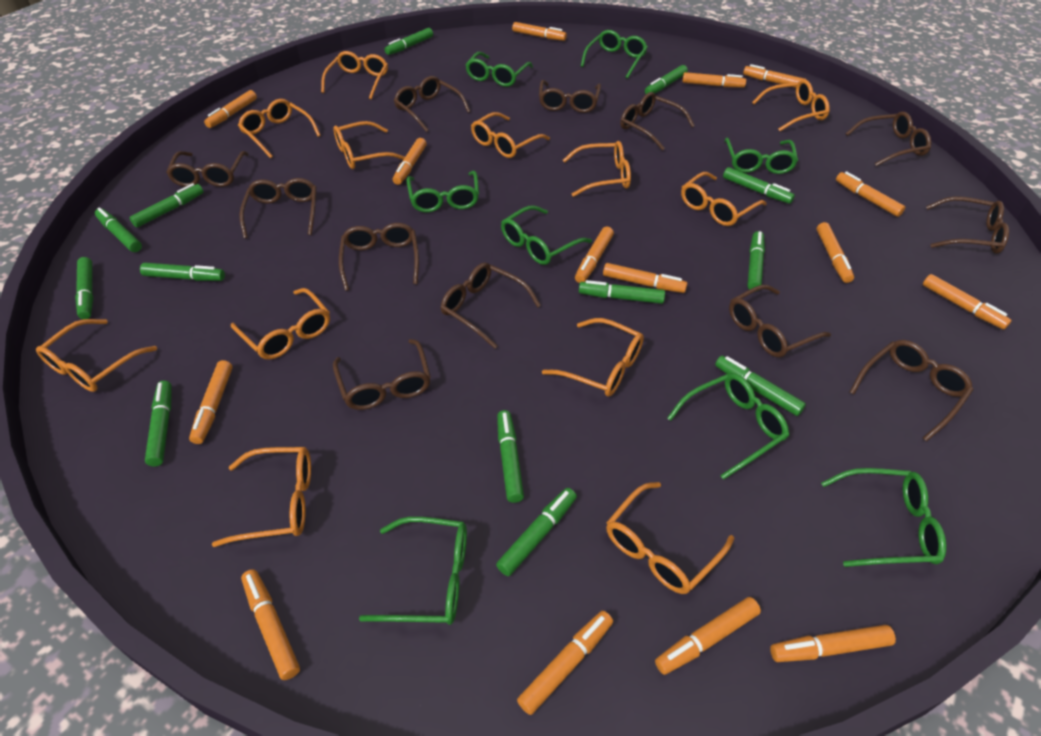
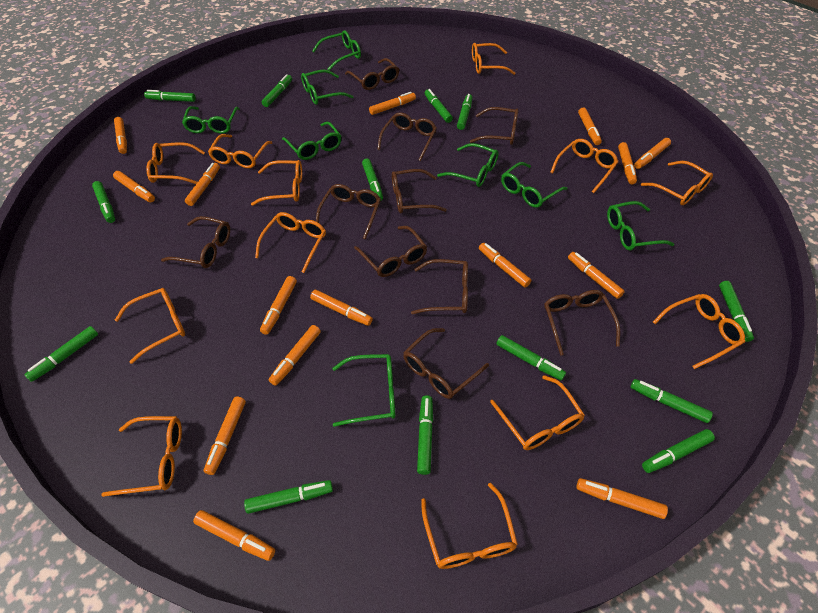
brown glasses: 12 -> 10

